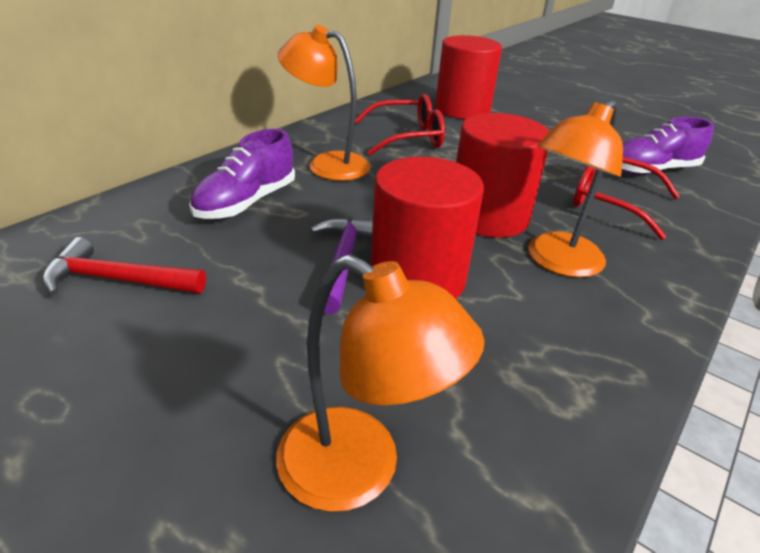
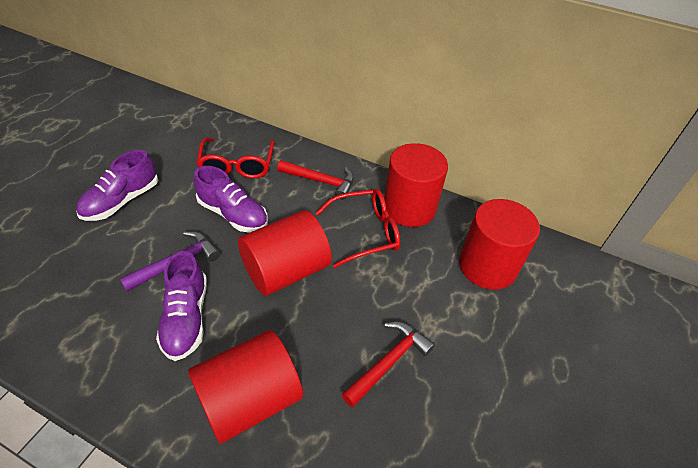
orange lamp: 3 -> 0
purple shoe: 2 -> 3
red cylinder: 3 -> 4
red hammer: 1 -> 2

